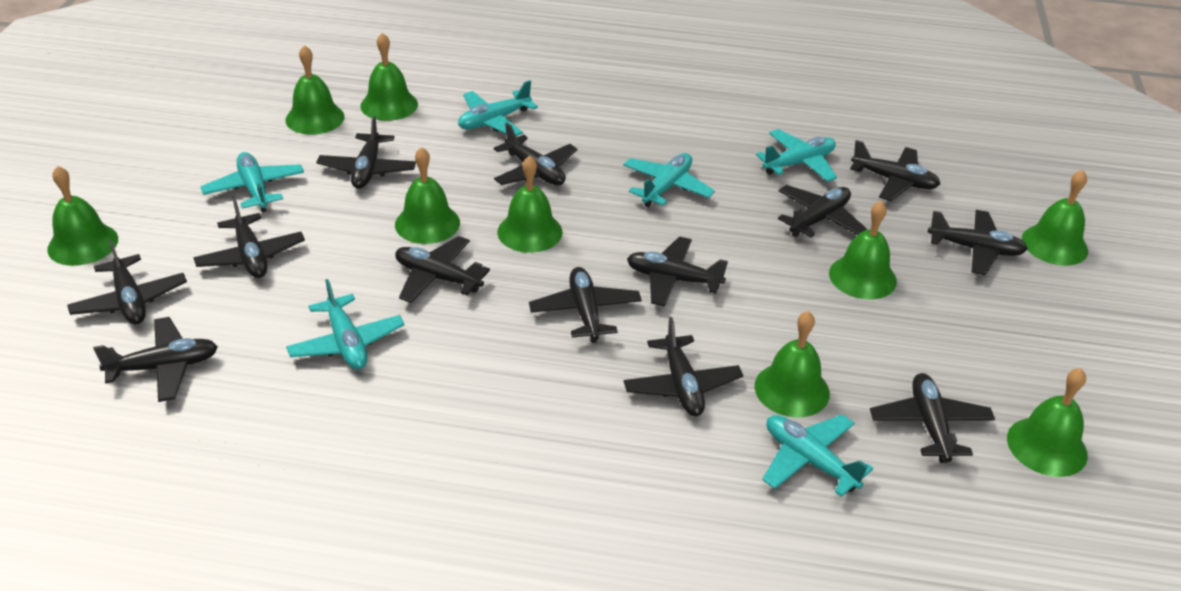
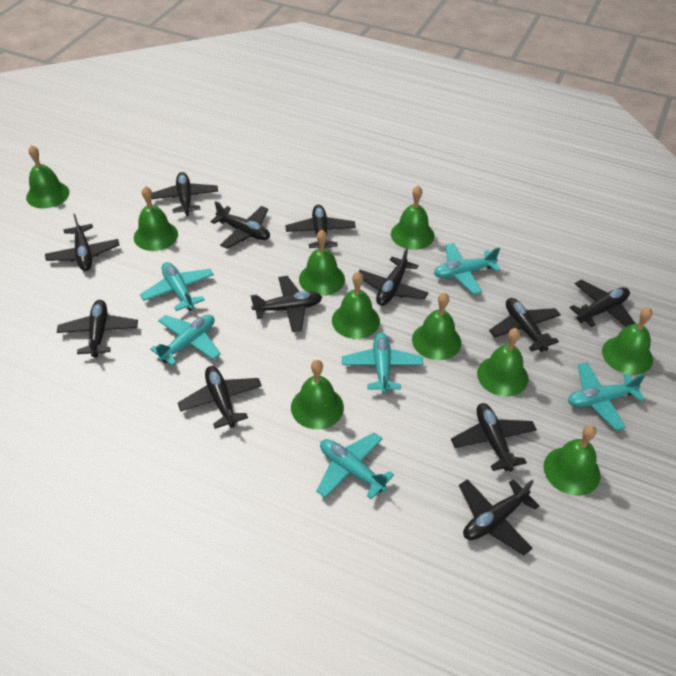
black plane: 13 -> 12
green bell: 9 -> 10

